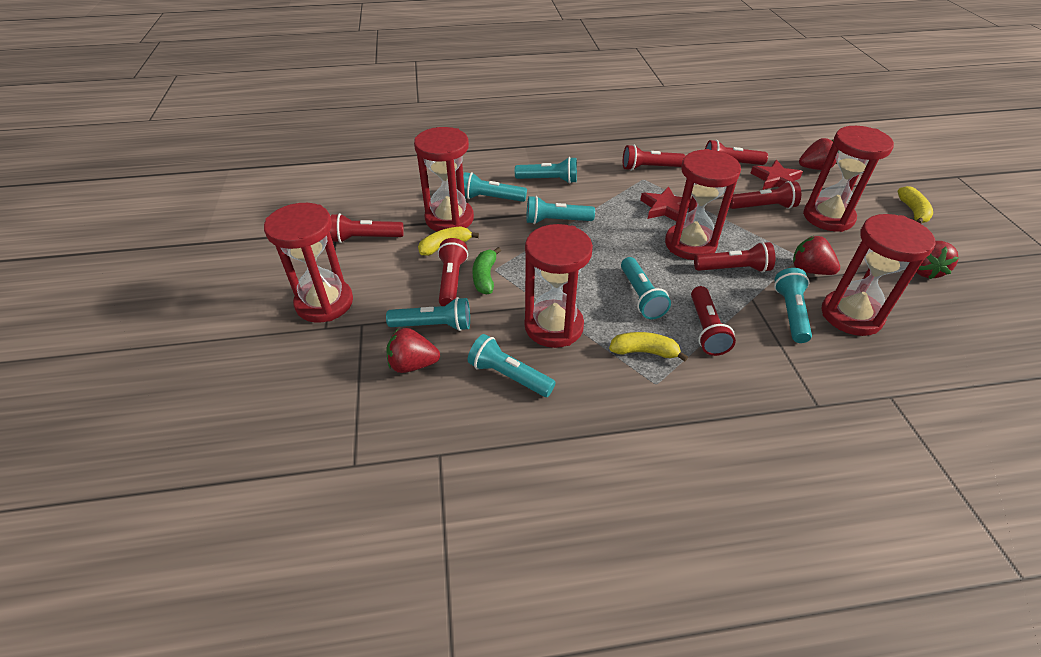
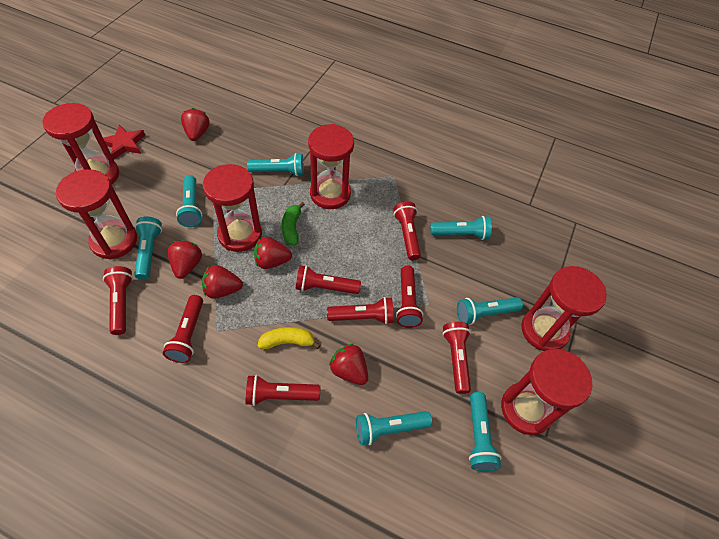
red flashlight: 7 -> 8
red star: 2 -> 1
red strawberry: 4 -> 5
yellow banana: 3 -> 1

